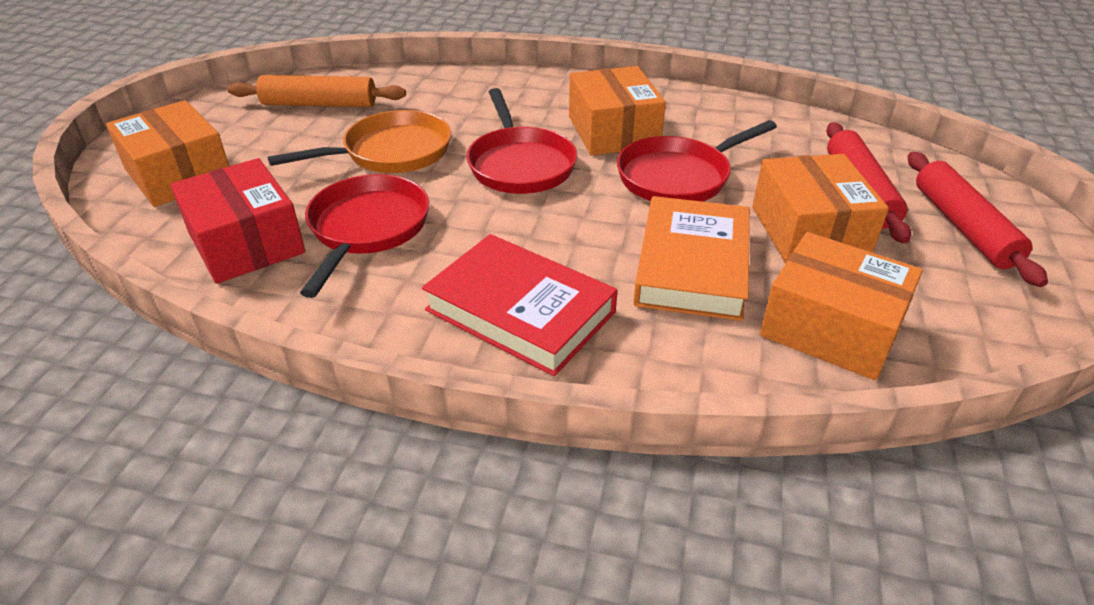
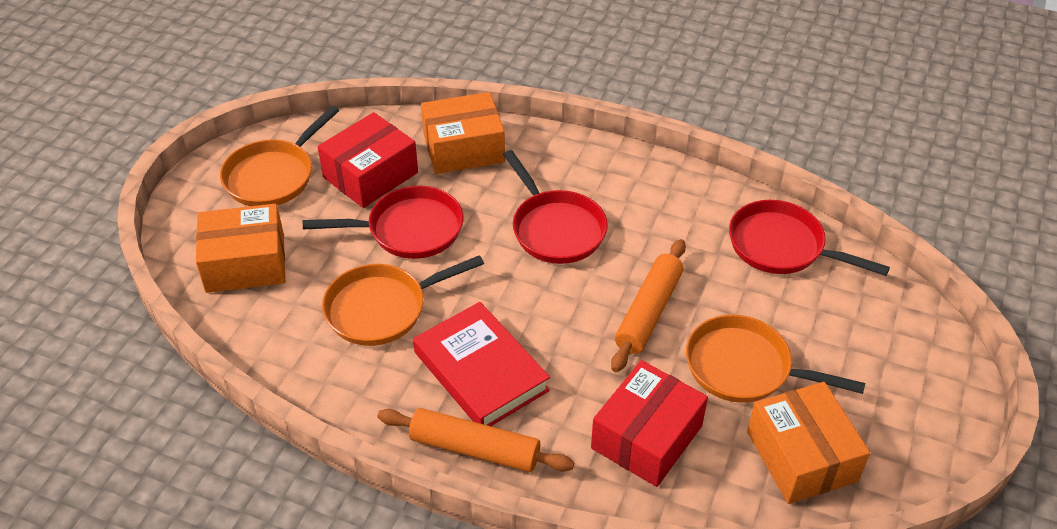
orange book: 1 -> 0
orange box: 4 -> 3
orange pan: 1 -> 3
orange rolling pin: 1 -> 2
red box: 1 -> 2
red rolling pin: 2 -> 0

